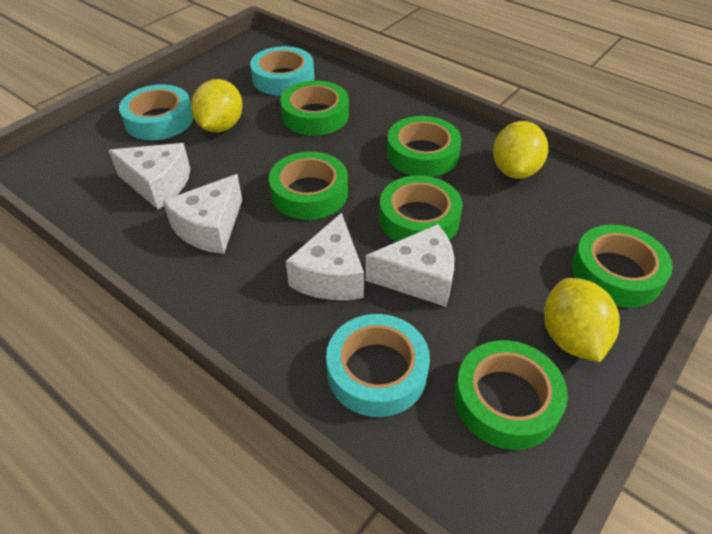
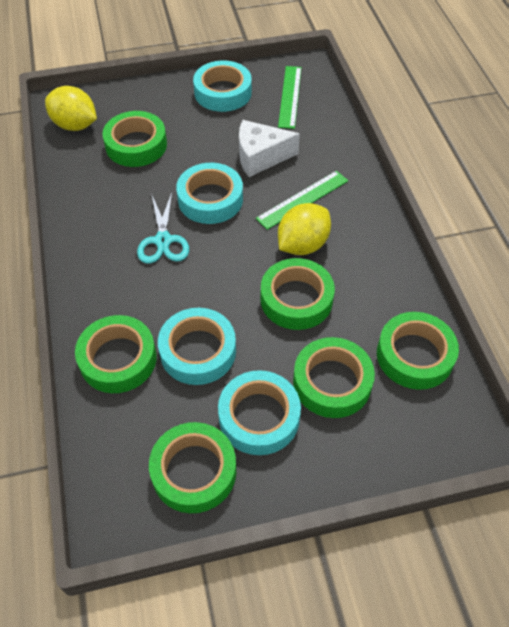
green ruler: 0 -> 2
turquoise scissors: 0 -> 1
turquoise tape: 3 -> 4
white cheese: 4 -> 1
yellow lemon: 3 -> 2

